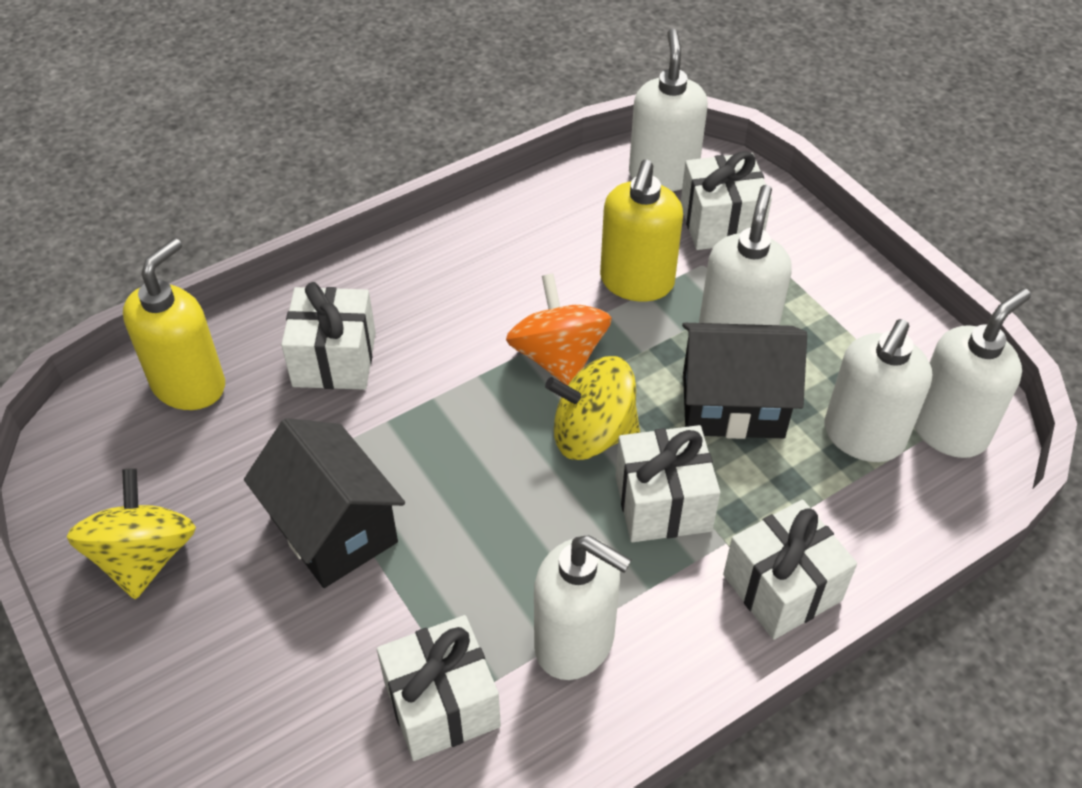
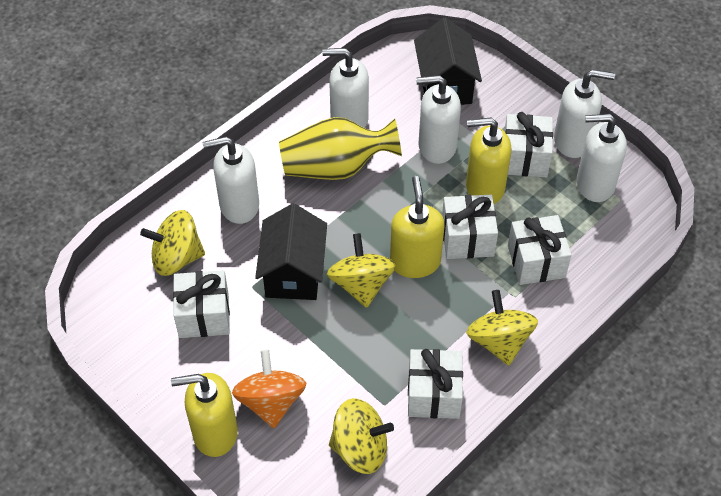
yellow soap dispenser: 2 -> 3
yellow spinning top: 2 -> 4
yellow vase: 0 -> 1

